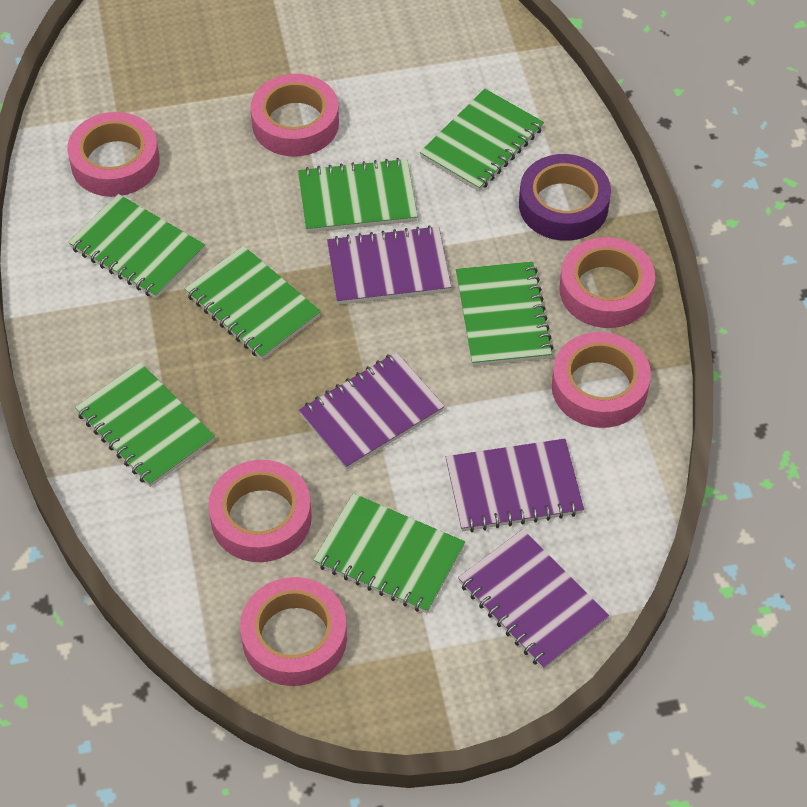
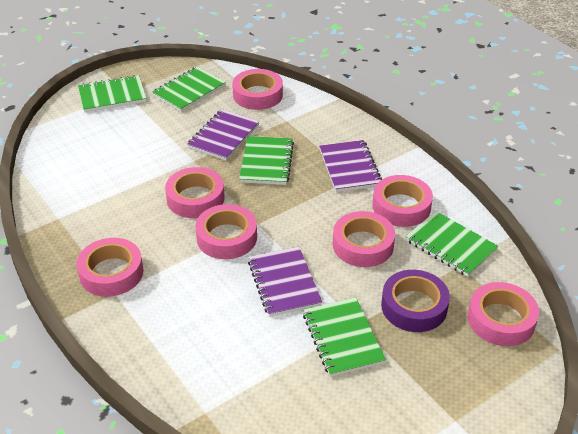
green notebook: 7 -> 5
pink tape: 6 -> 7
purple notebook: 4 -> 3

